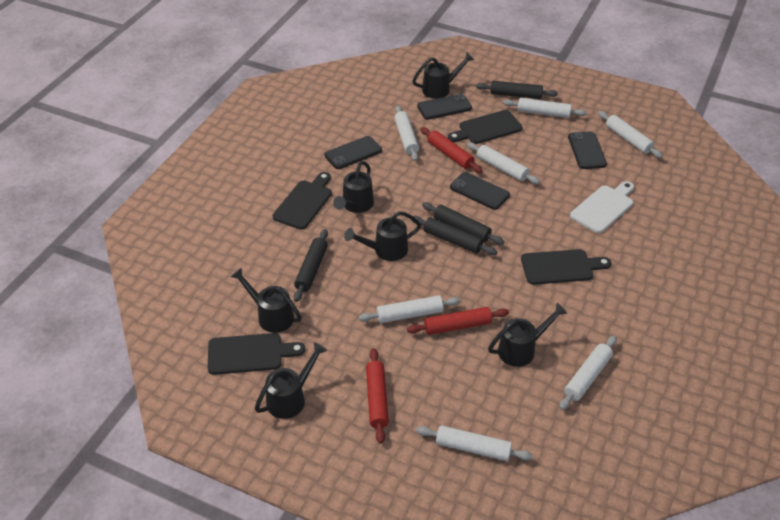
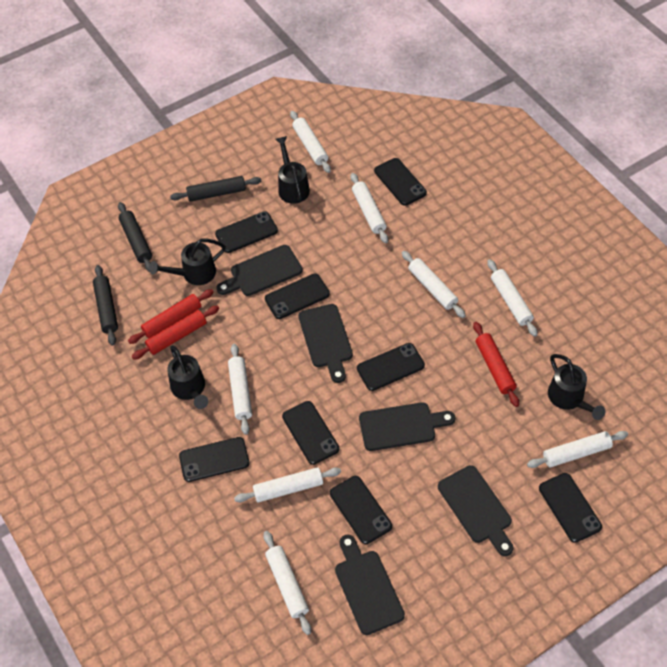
black cutting board: 4 -> 5
black phone: 4 -> 8
black rolling pin: 4 -> 3
black watering can: 6 -> 4
white cutting board: 1 -> 0
white rolling pin: 7 -> 8

